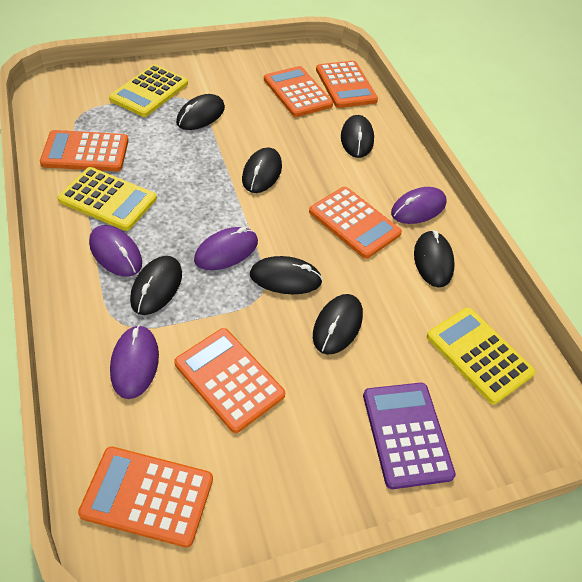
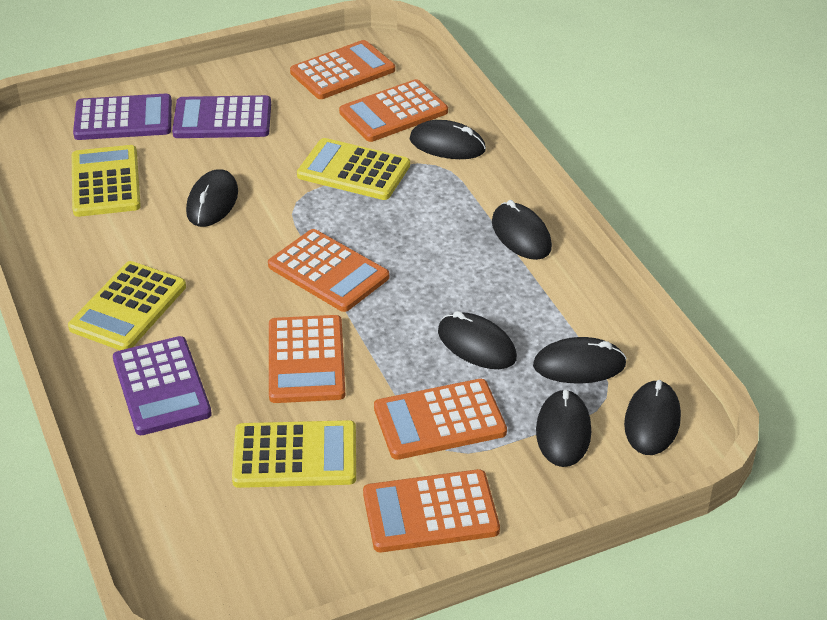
purple calculator: 1 -> 3
purple mouse: 4 -> 0
yellow calculator: 3 -> 4

